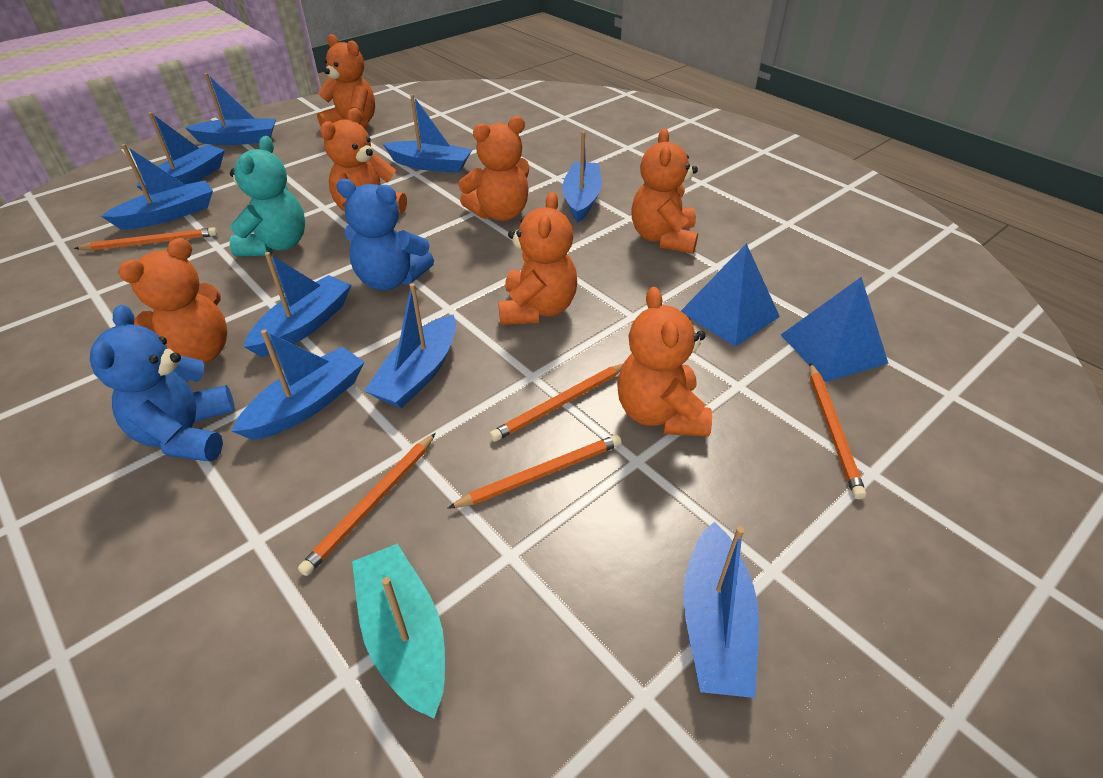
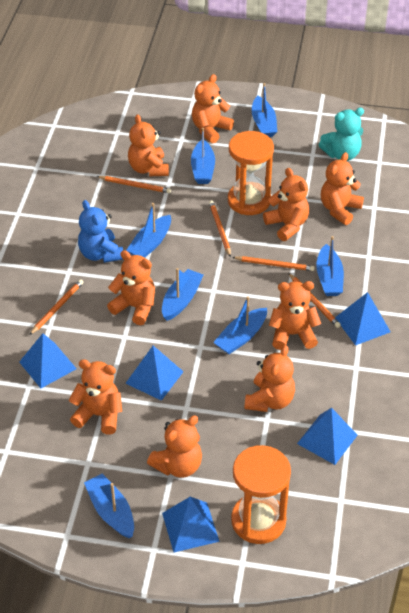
blue boat: 9 -> 7
blue pyramid: 2 -> 5
blue teddy bear: 2 -> 1
orange hourglass: 0 -> 2
orange teddy bear: 7 -> 9
turquoise boat: 1 -> 0

